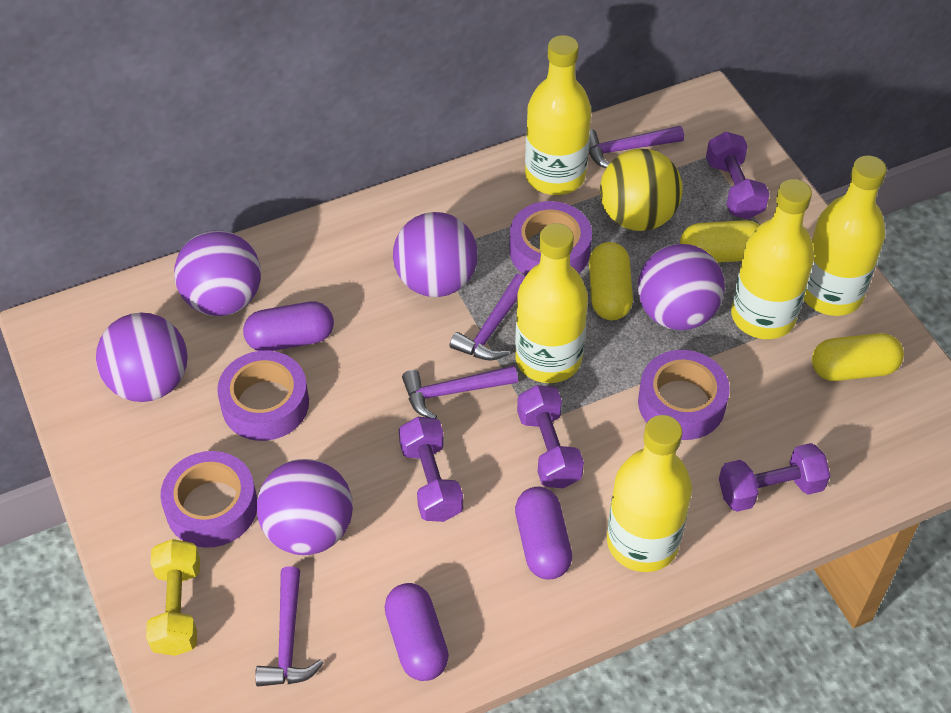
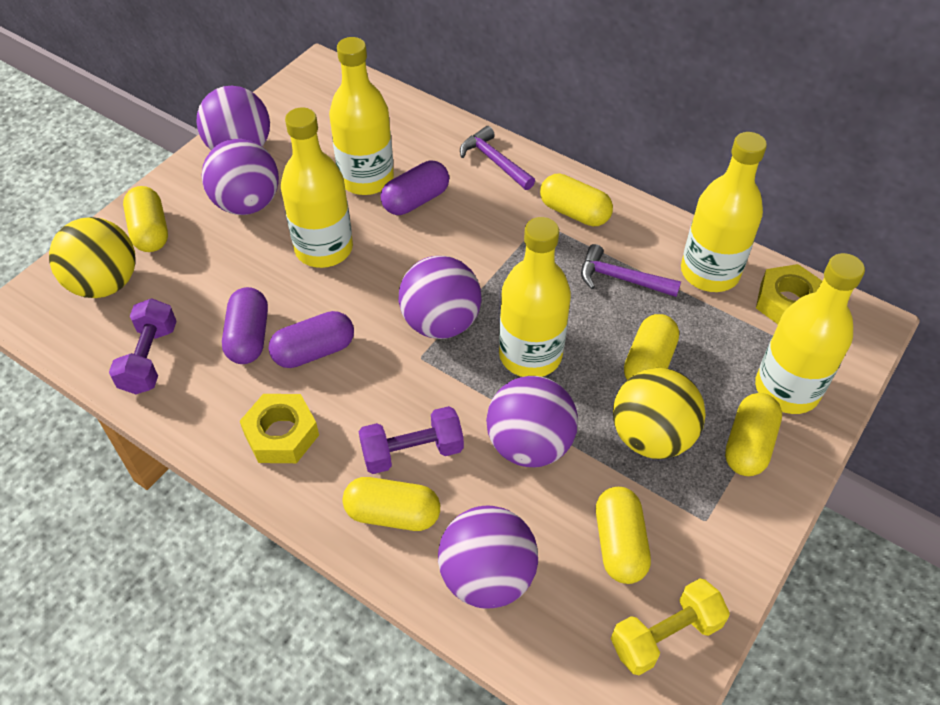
purple dumbbell: 4 -> 2
purple hammer: 4 -> 2
purple tape: 4 -> 0
yellow ball: 1 -> 2
yellow capsule: 3 -> 6
yellow nut: 0 -> 2

